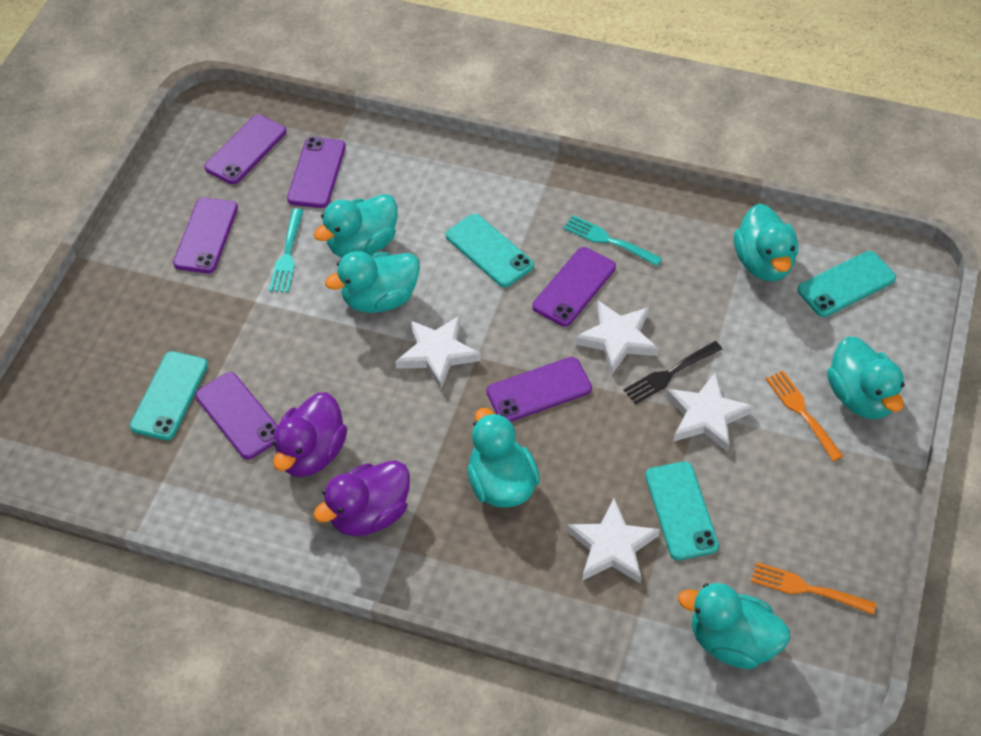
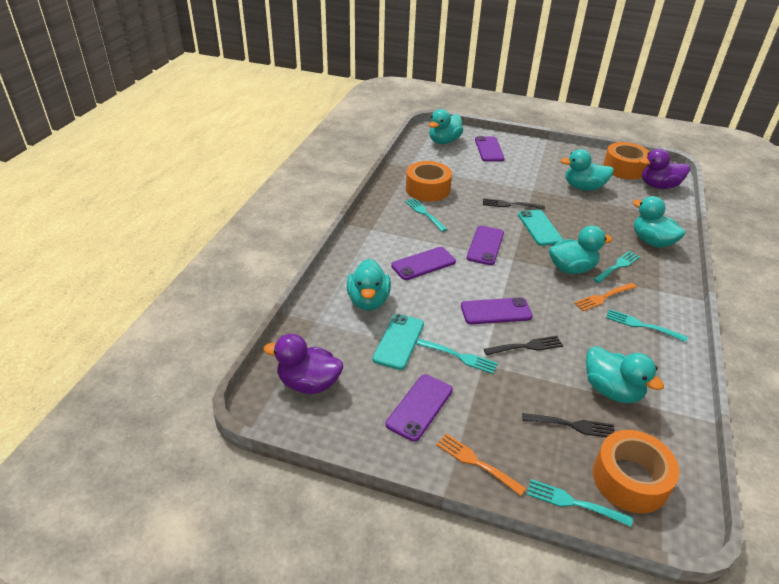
black fork: 1 -> 3
orange tape: 0 -> 3
purple phone: 6 -> 5
turquoise fork: 2 -> 5
turquoise phone: 4 -> 2
white star: 4 -> 0

